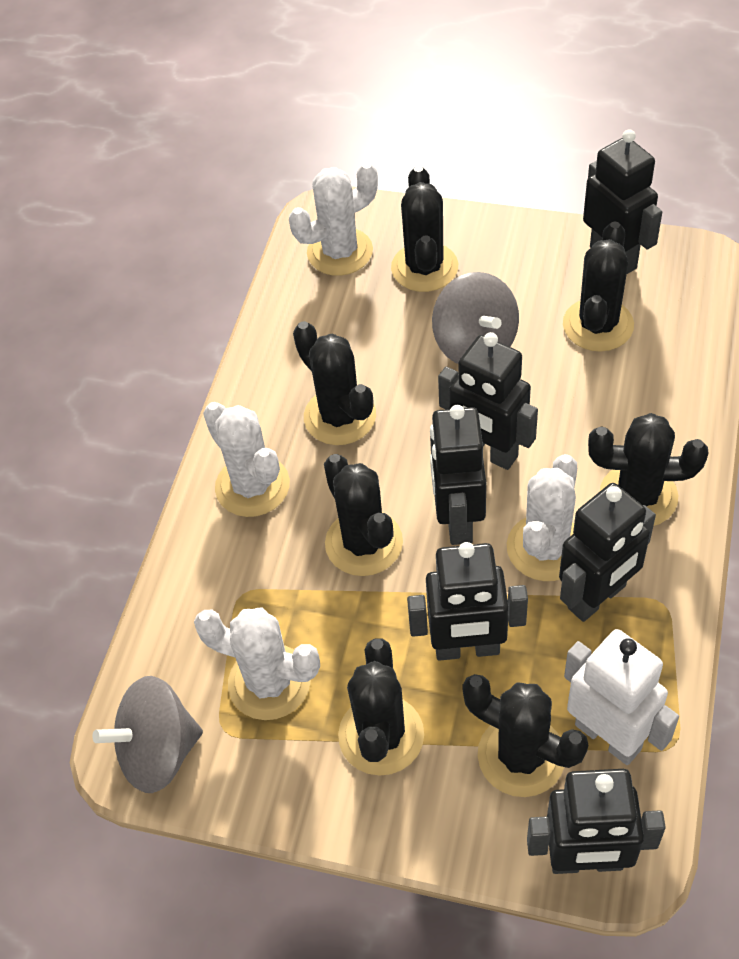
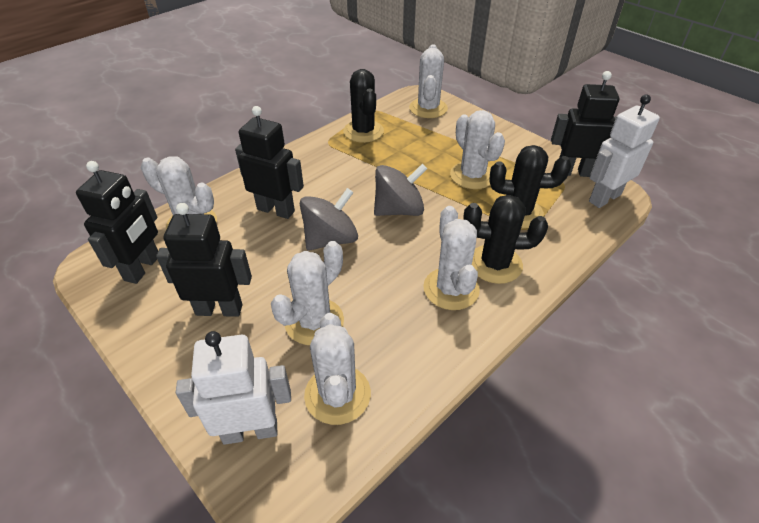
black cactus: 7 -> 3
black robot: 6 -> 4
white cactus: 4 -> 6
white robot: 1 -> 2

